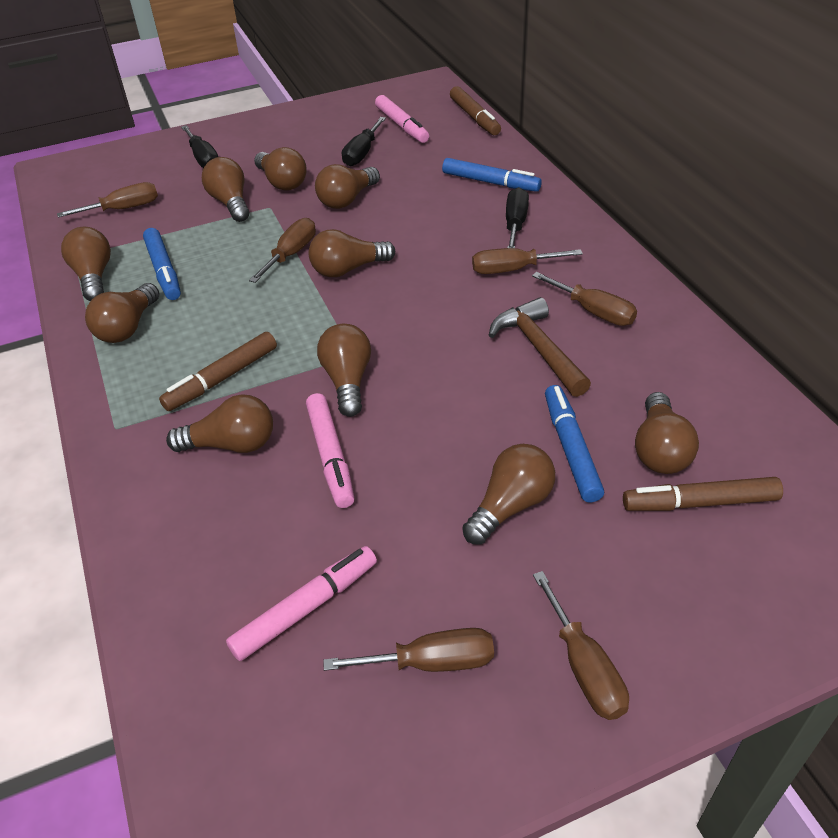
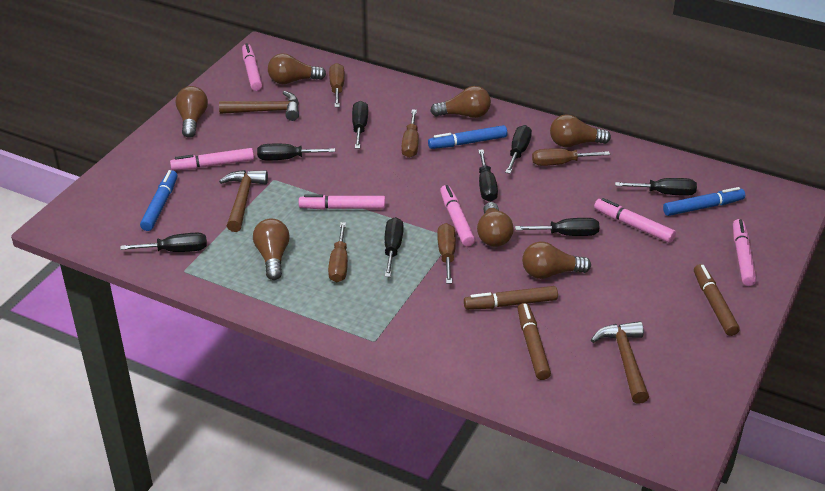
black screwdriver: 3 -> 8
brown hammer: 1 -> 3
brown light bulb: 10 -> 7
brown screwdriver: 6 -> 5
pink marker: 3 -> 6

